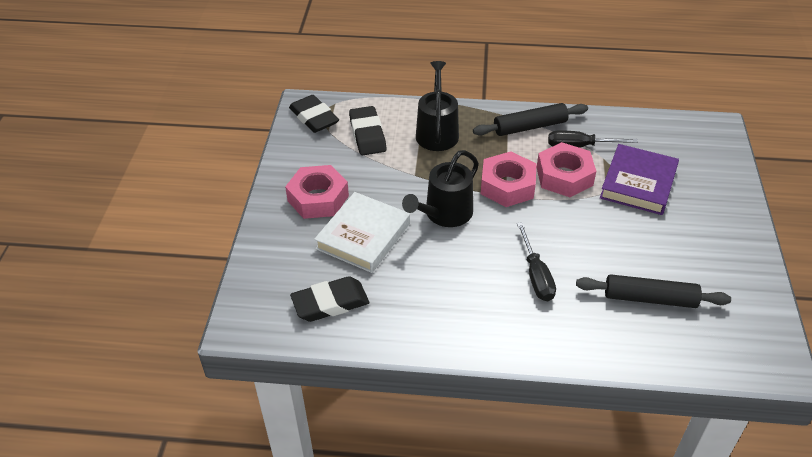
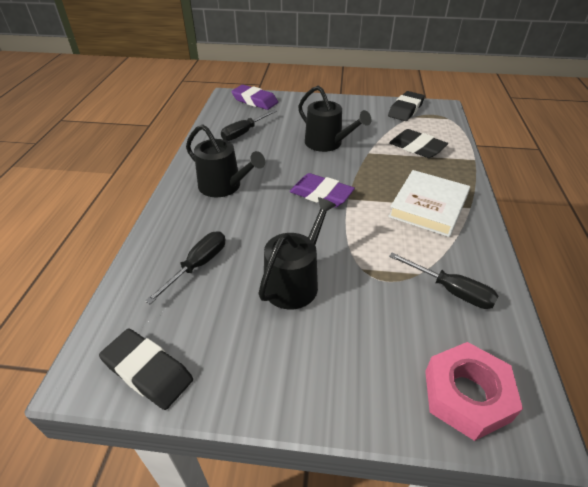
black rolling pin: 2 -> 0
black screwdriver: 2 -> 3
black watering can: 2 -> 3
pink nut: 3 -> 1
purple book: 1 -> 0
purple eraser: 0 -> 2

